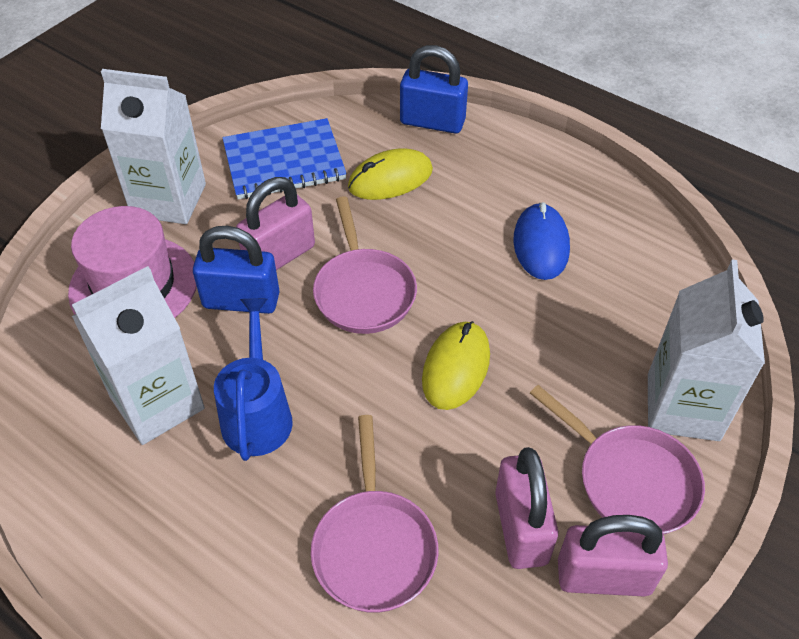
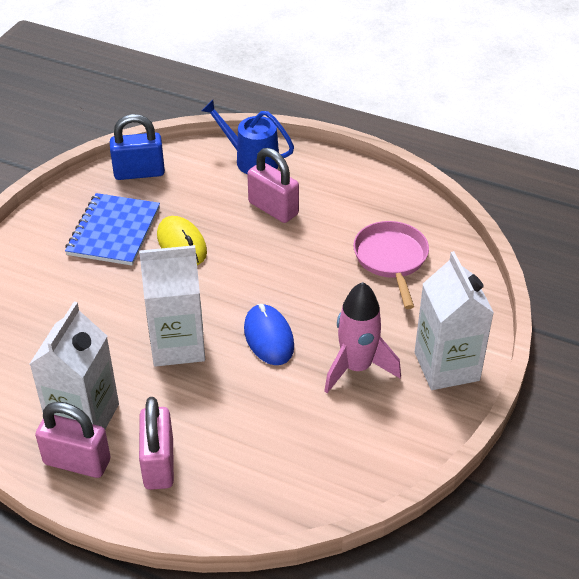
blue padlock: 2 -> 1
pink hat: 1 -> 0
pink pan: 3 -> 1
pink rocket: 0 -> 1
yellow mouse: 2 -> 1

